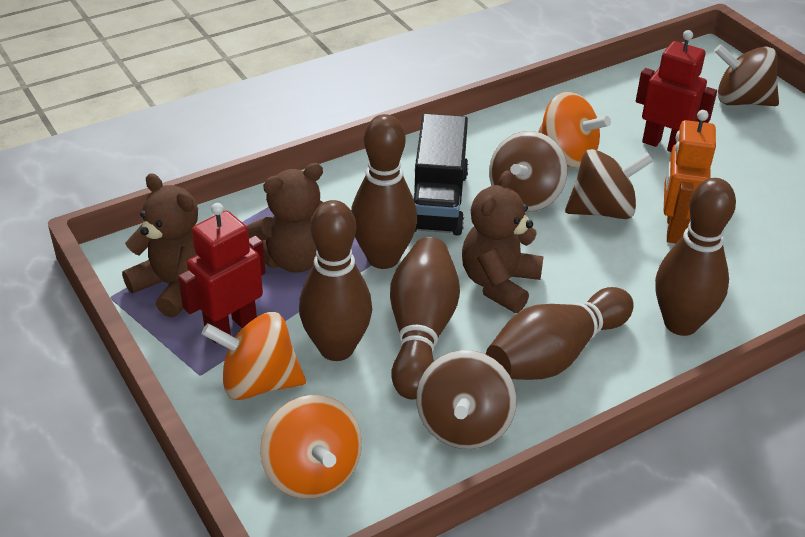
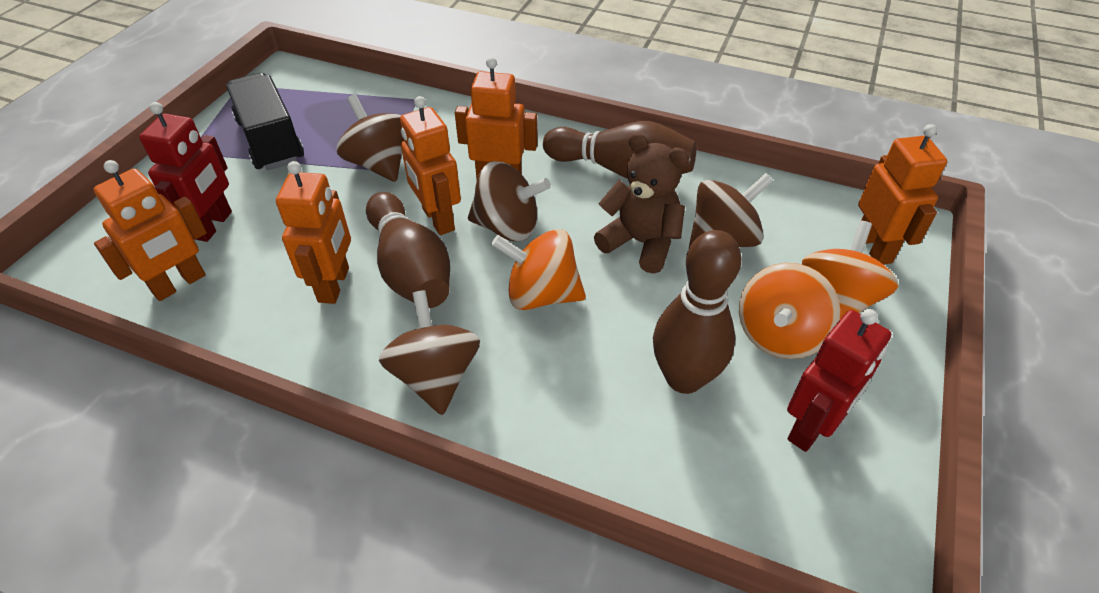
brown bowling pin: 5 -> 3
brown teddy bear: 3 -> 1
orange robot: 1 -> 5

